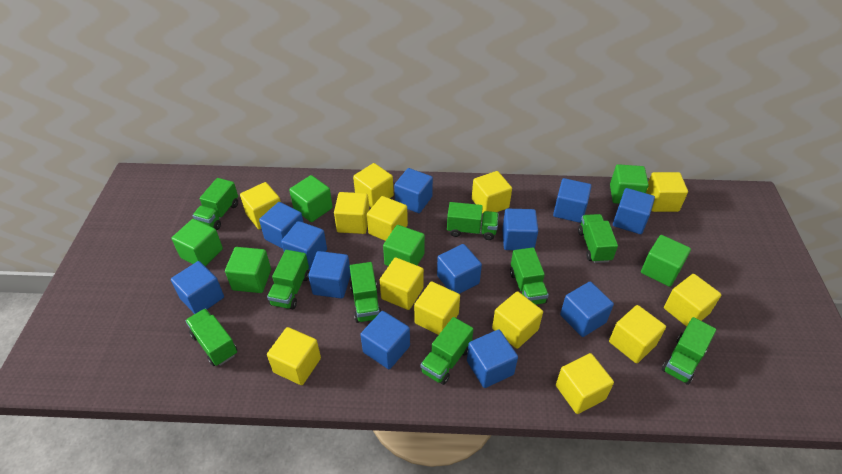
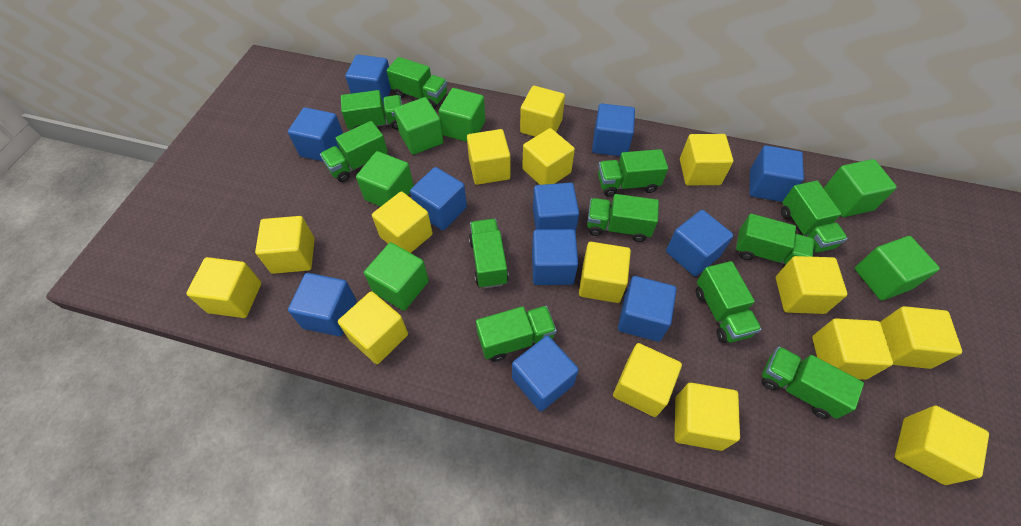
blue cube: 12 -> 11
green truck: 9 -> 11
yellow cube: 13 -> 15

